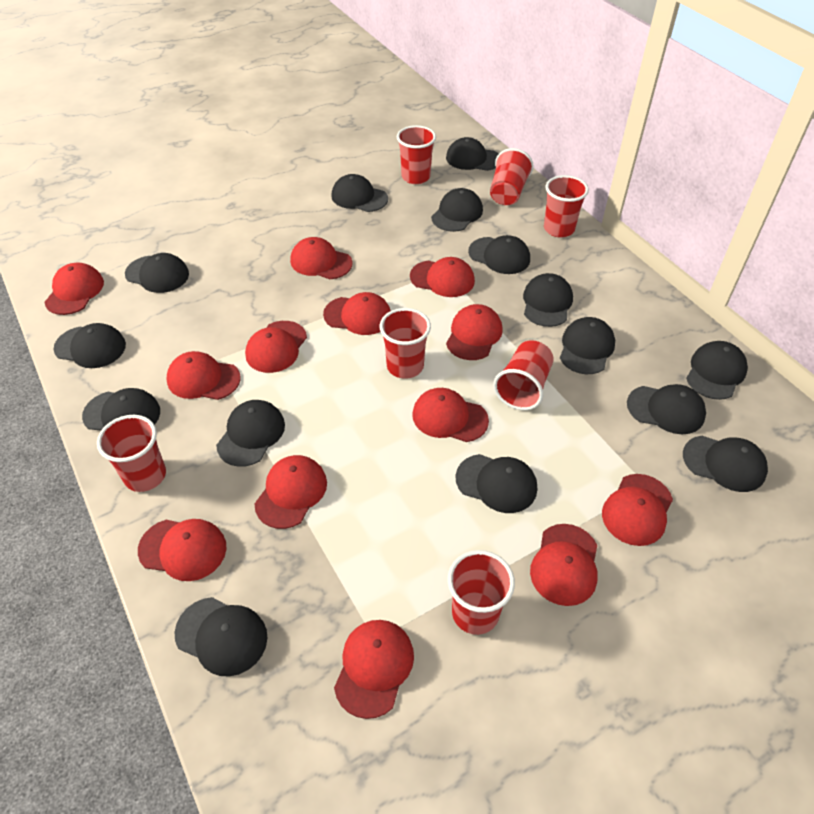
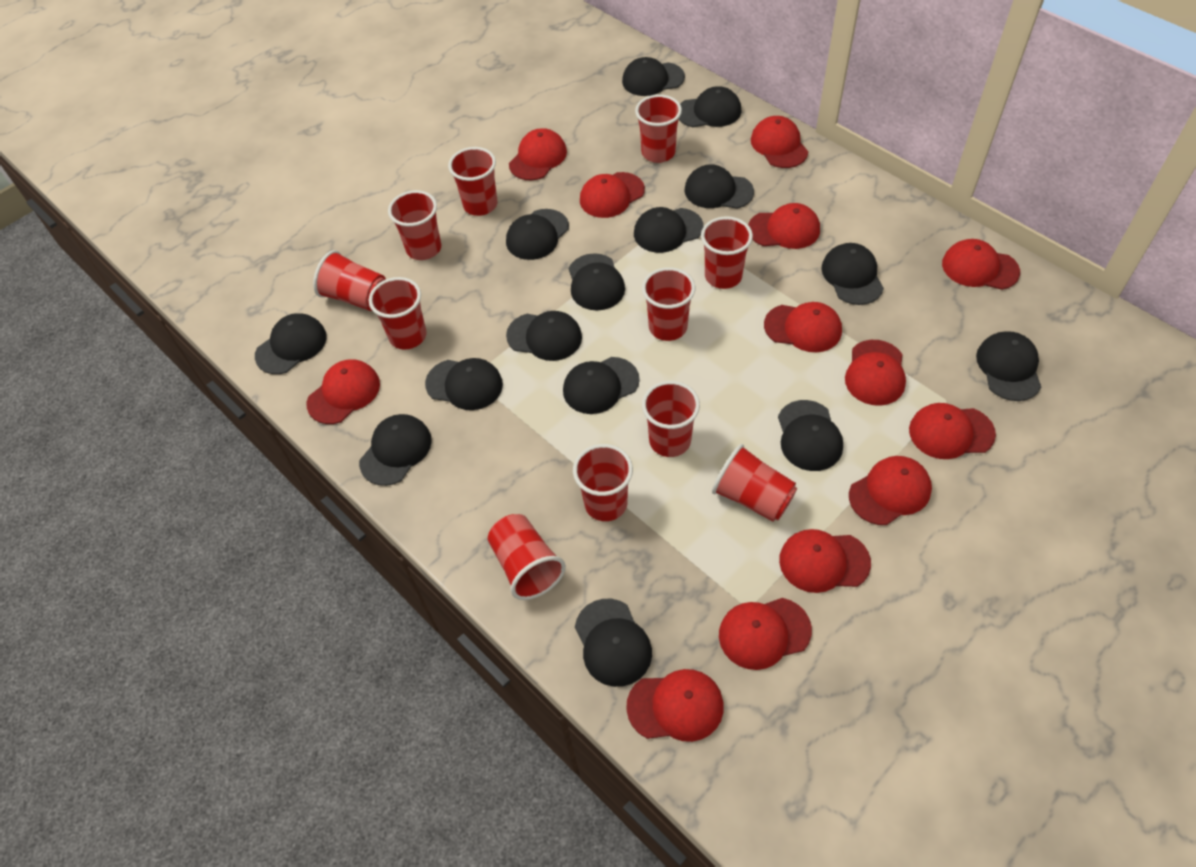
red cup: 7 -> 11

